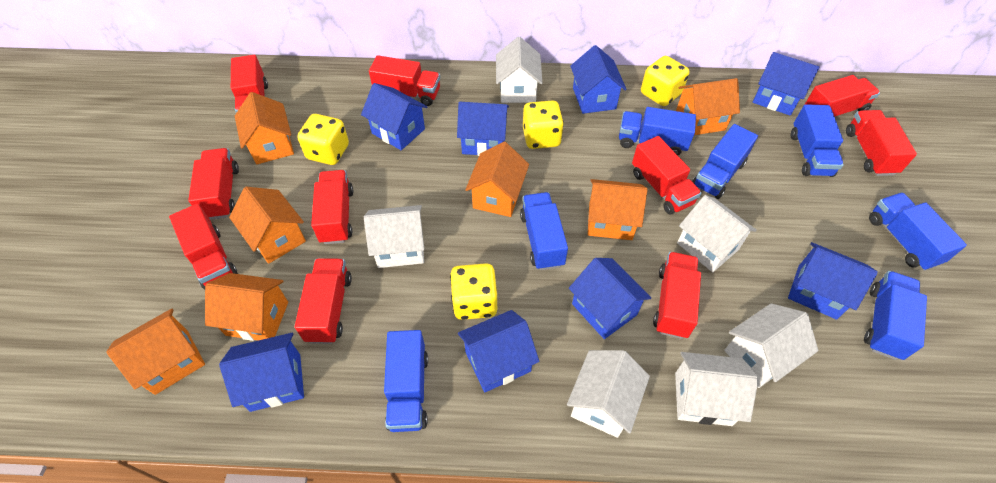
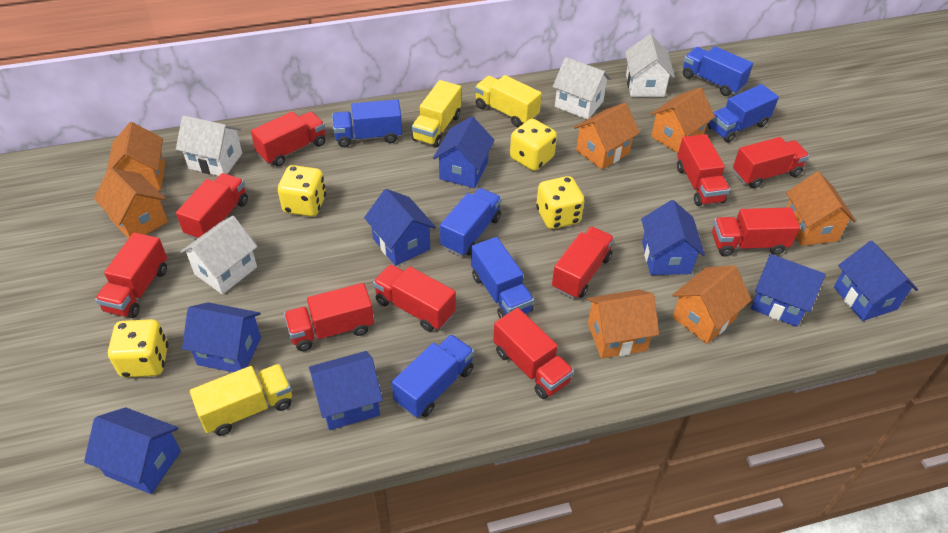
blue truck: 7 -> 6
white house: 6 -> 4
yellow truck: 0 -> 3

